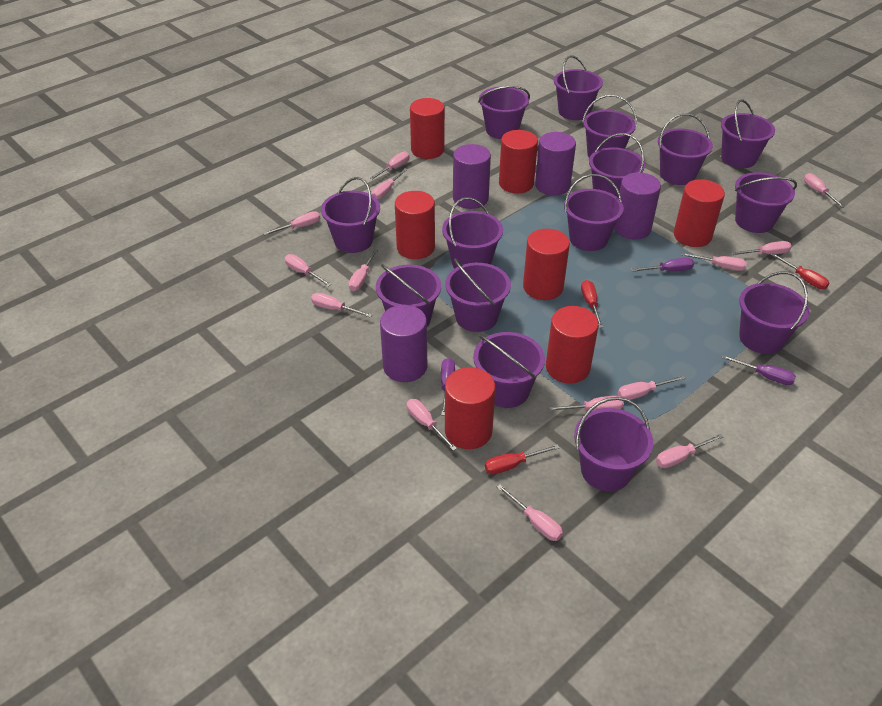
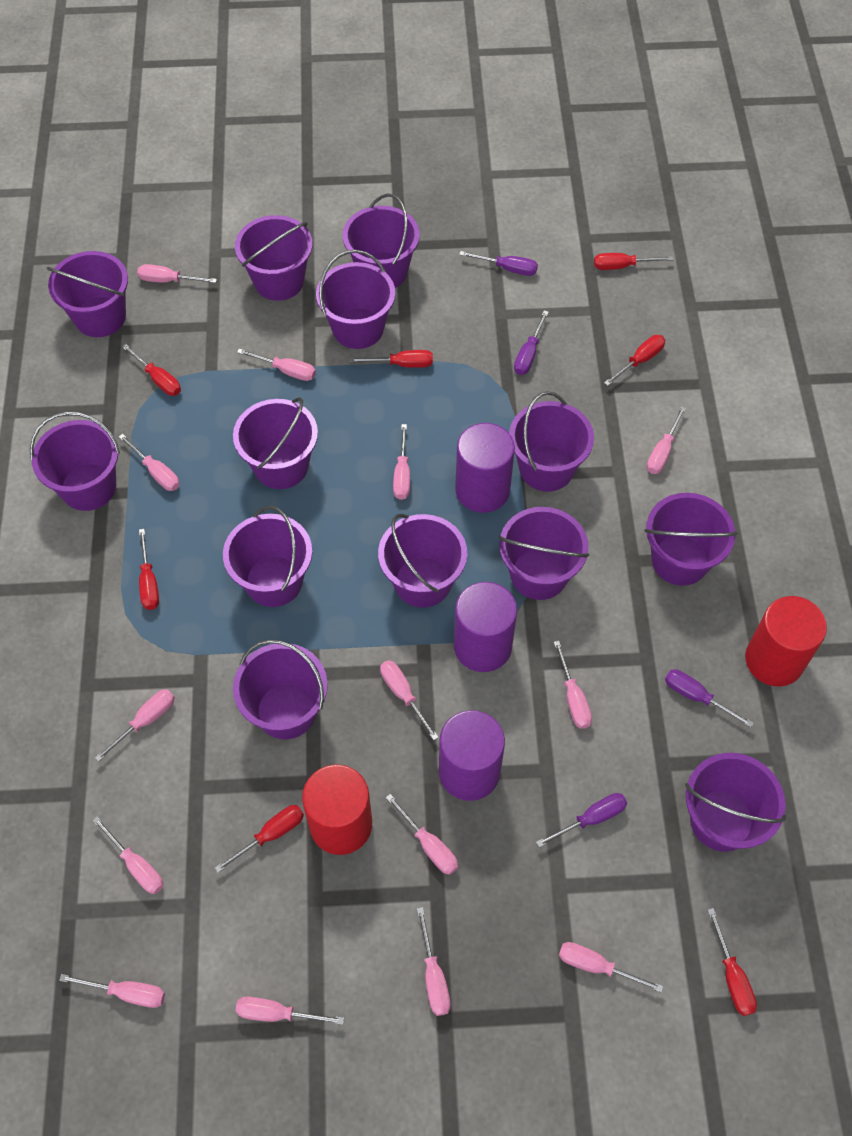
purple bucket: 15 -> 13
purple cylinder: 4 -> 3
purple screwdriver: 3 -> 4
red cylinder: 7 -> 2
red screwdriver: 3 -> 7

